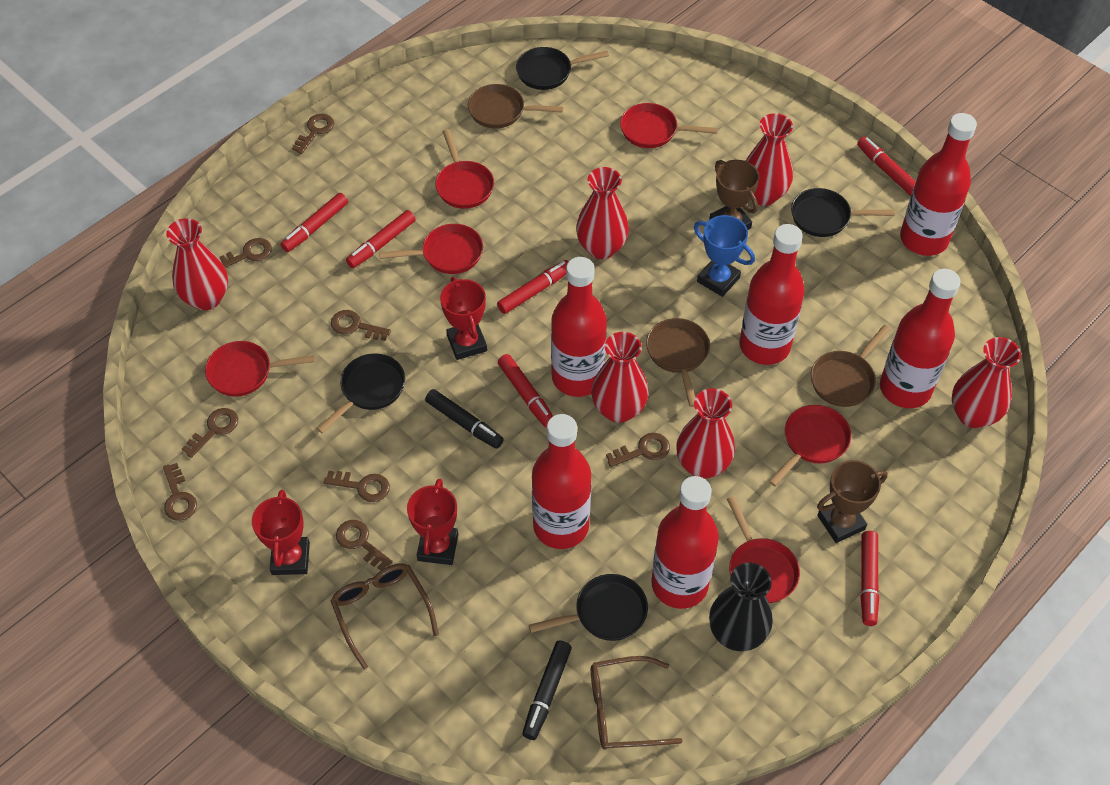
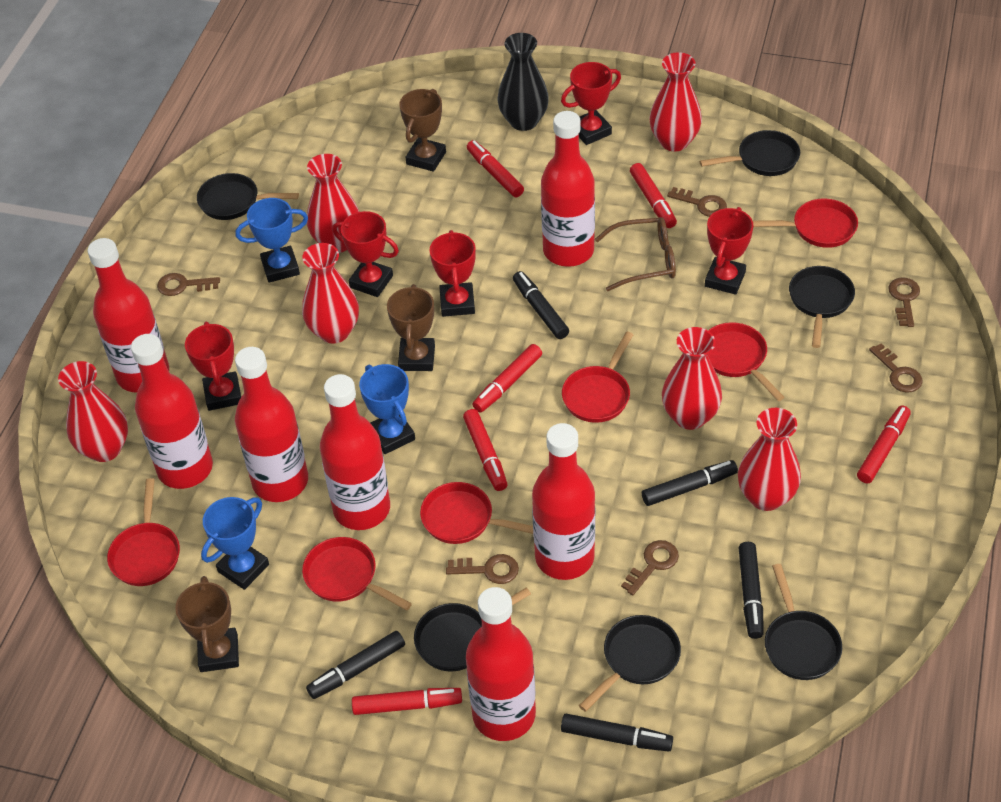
black marker: 2 -> 5
black pan: 4 -> 6
blue trophy: 1 -> 3
brown glasses: 2 -> 1
brown key: 8 -> 6
brown pan: 3 -> 0
brown trophy: 2 -> 3
red bottle: 6 -> 7
red trophy: 3 -> 5

